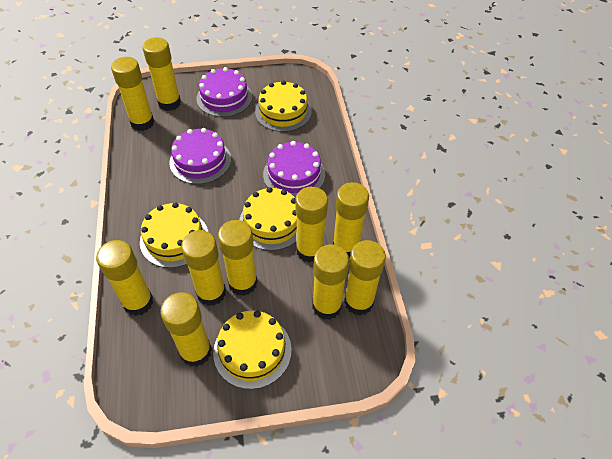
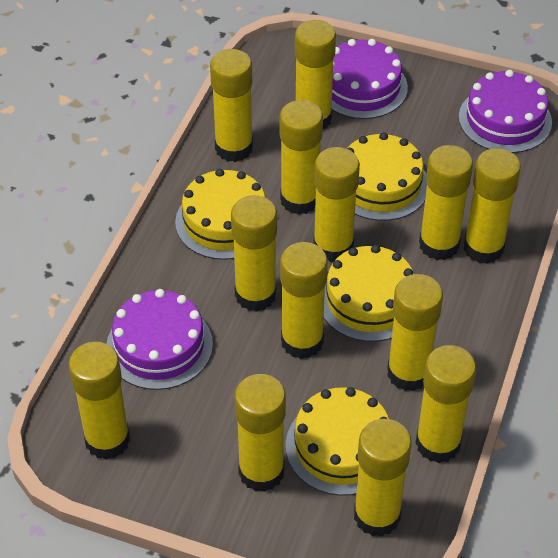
yellow glue stick: 10 -> 13

